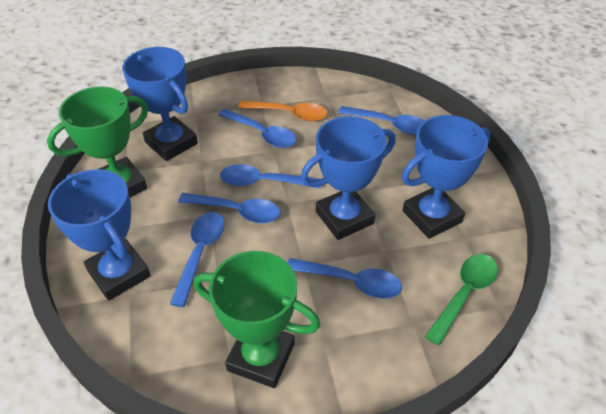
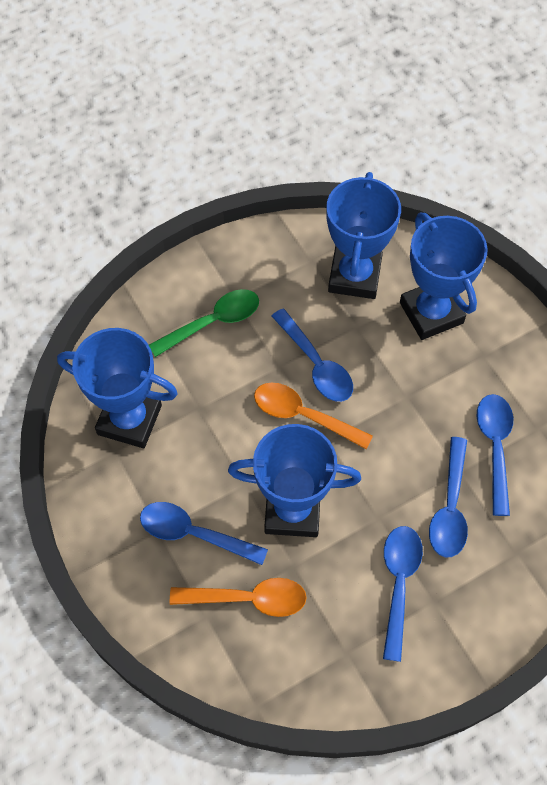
blue spoon: 6 -> 5
green trophy: 2 -> 0
orange spoon: 1 -> 2

